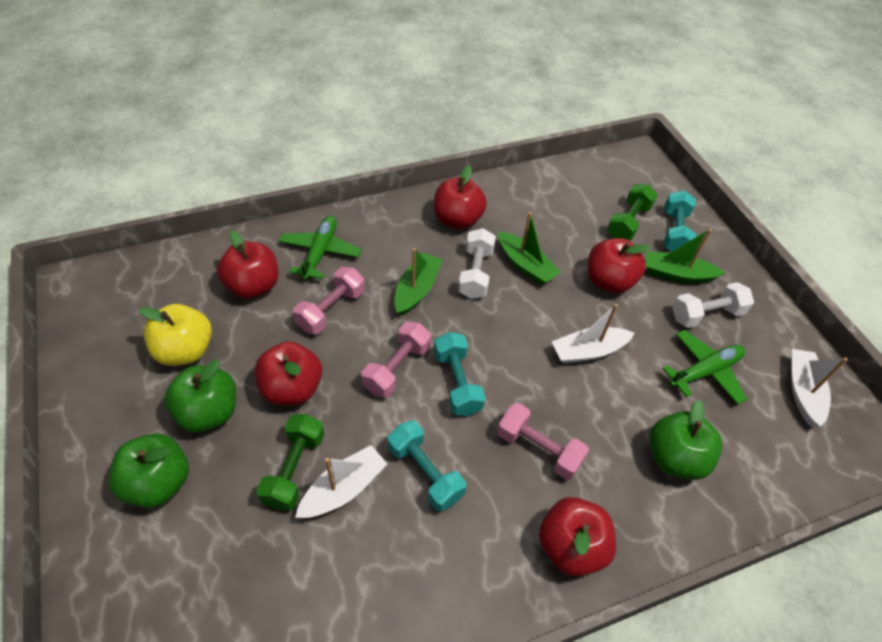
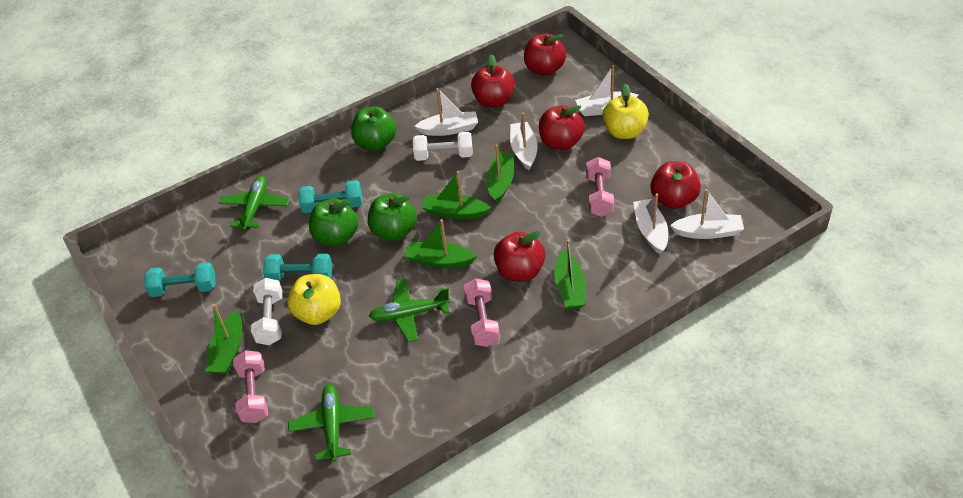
green boat: 3 -> 5
green dumbbell: 2 -> 0
green plane: 2 -> 3
white boat: 3 -> 5
yellow apple: 1 -> 2

